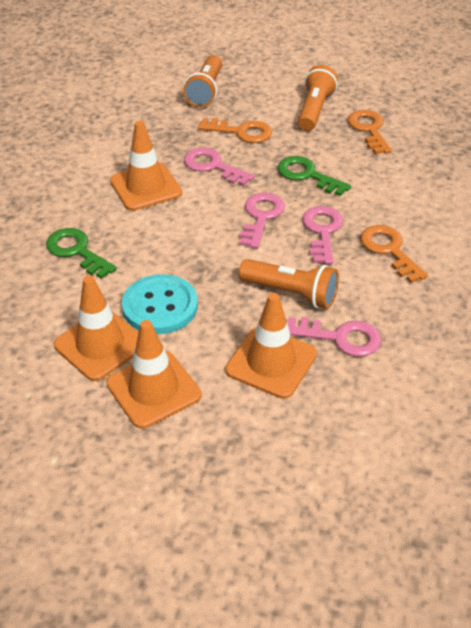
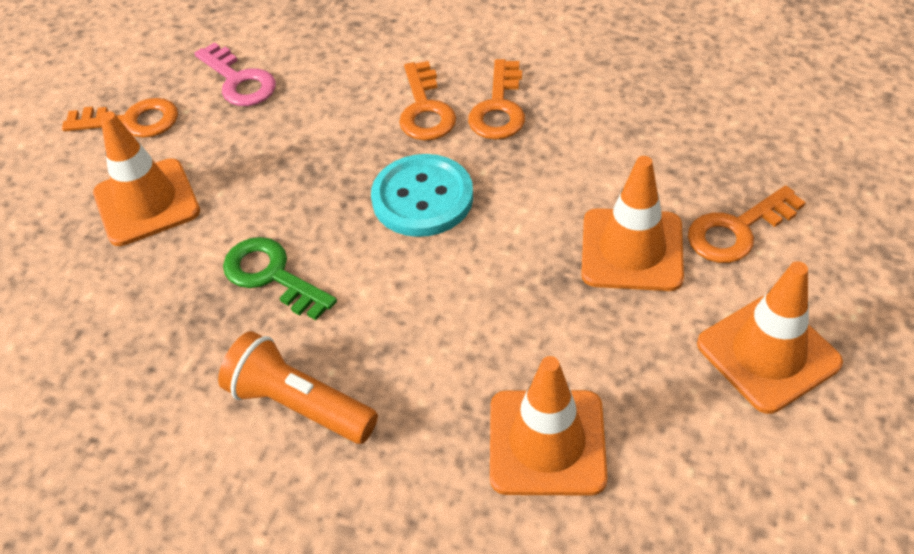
green key: 2 -> 1
orange flashlight: 3 -> 1
orange key: 3 -> 4
pink key: 4 -> 1

